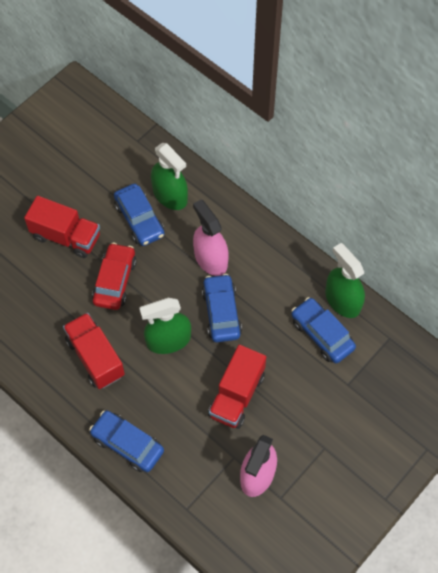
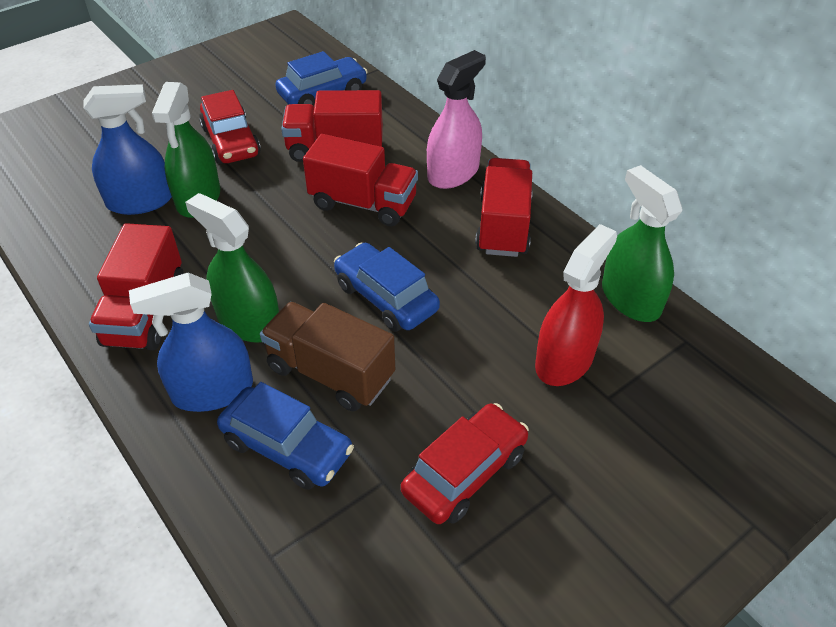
blue car: 4 -> 3
blue spray bottle: 0 -> 2
brown truck: 0 -> 1
pink spray bottle: 2 -> 1
red car: 1 -> 2
red spray bottle: 0 -> 1
red truck: 3 -> 4

